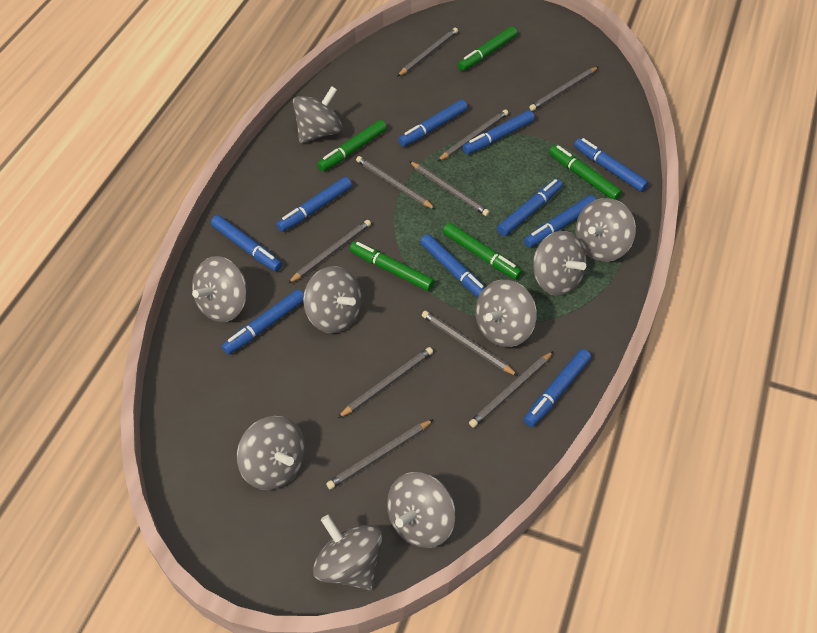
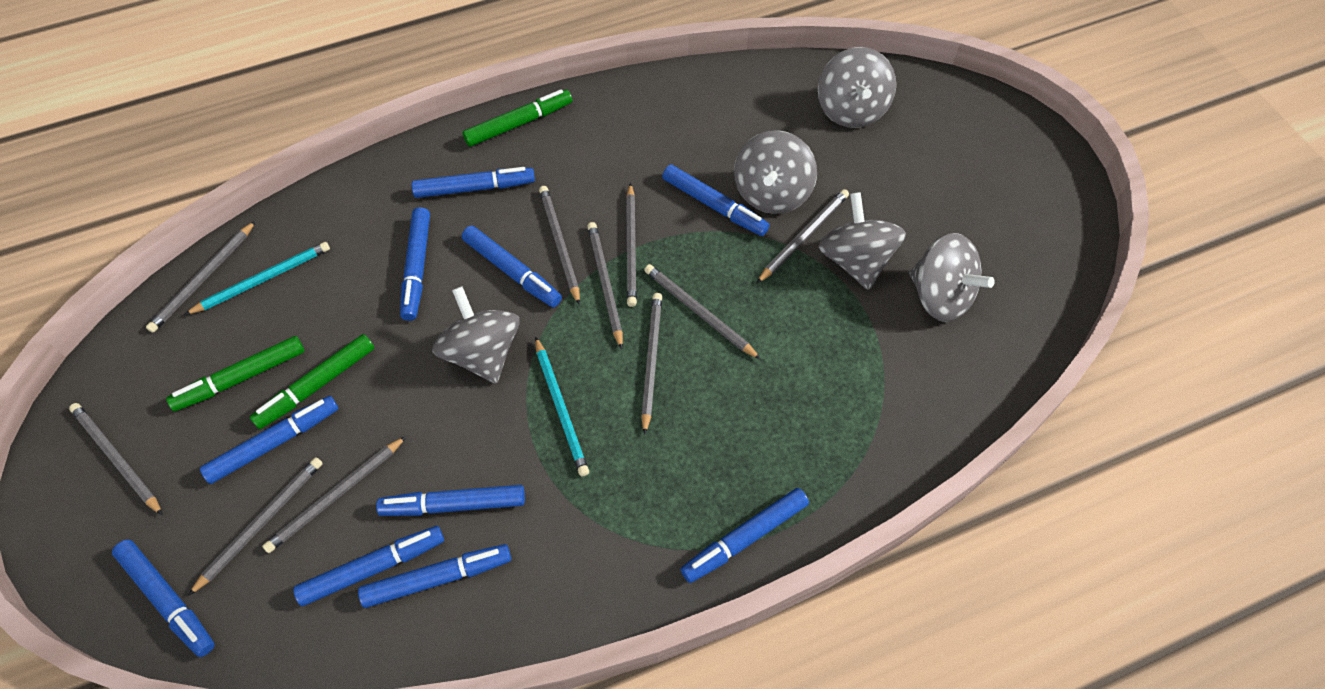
green marker: 5 -> 3
grey spinning top: 9 -> 5
turquoise pencil: 0 -> 2

